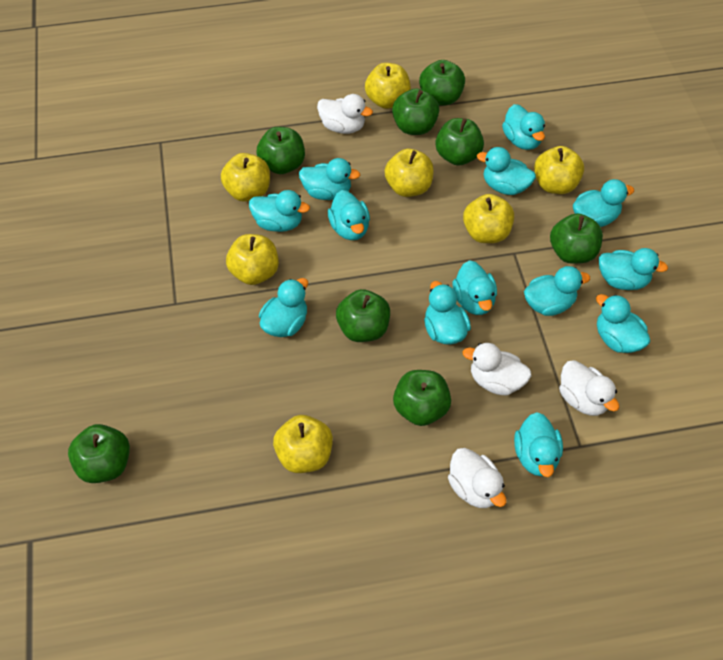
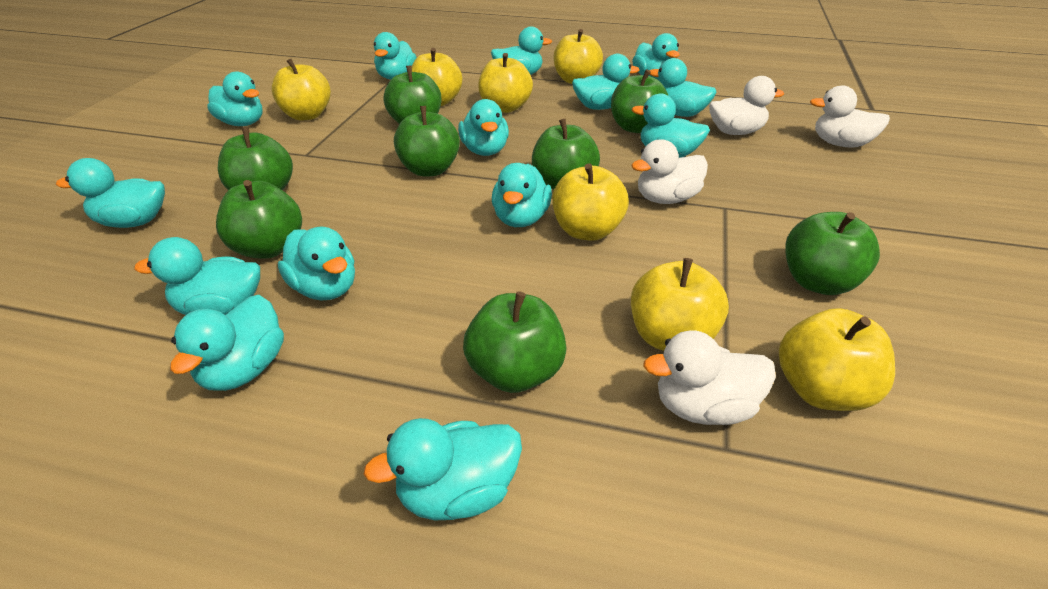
turquoise duck: 13 -> 14

